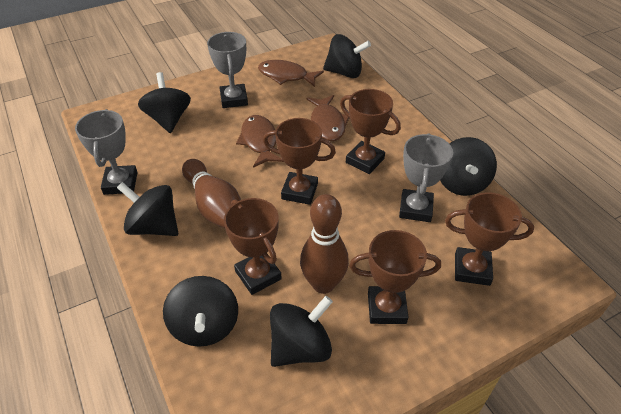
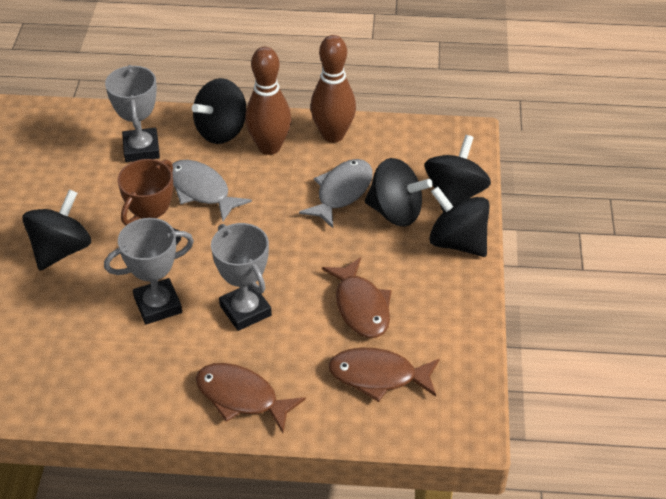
black spinning top: 6 -> 5
brown trophy: 5 -> 1
grey fish: 0 -> 2

